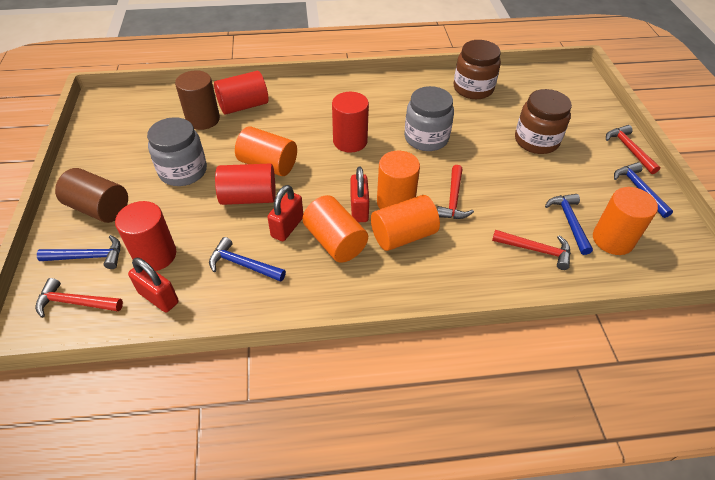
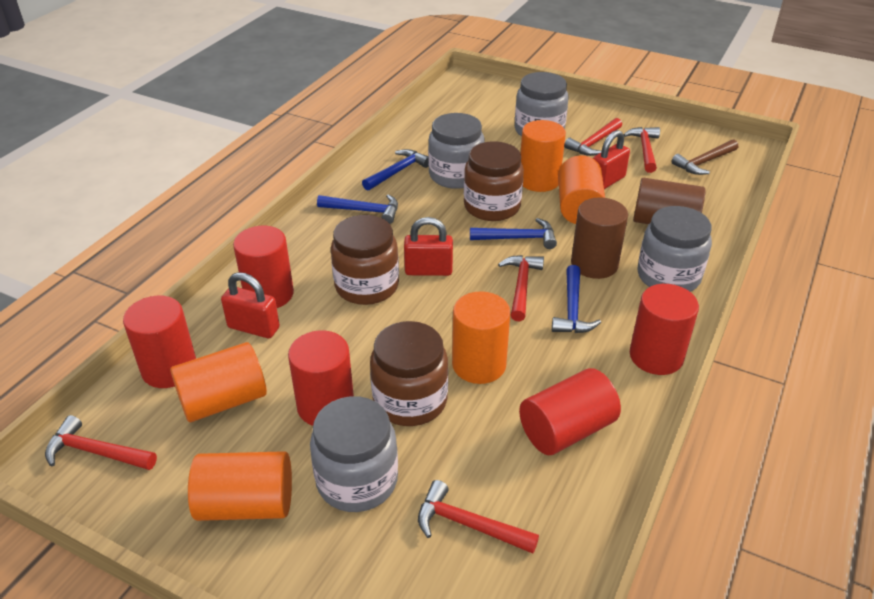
brown hammer: 0 -> 1
brown jar: 2 -> 3
grey jar: 2 -> 4
red cylinder: 4 -> 5
red hammer: 4 -> 5

